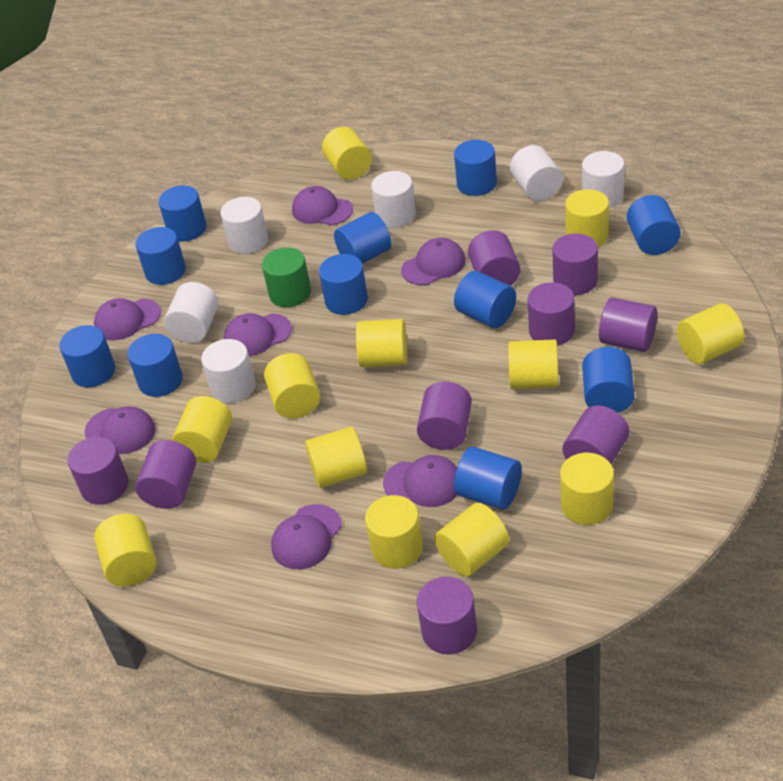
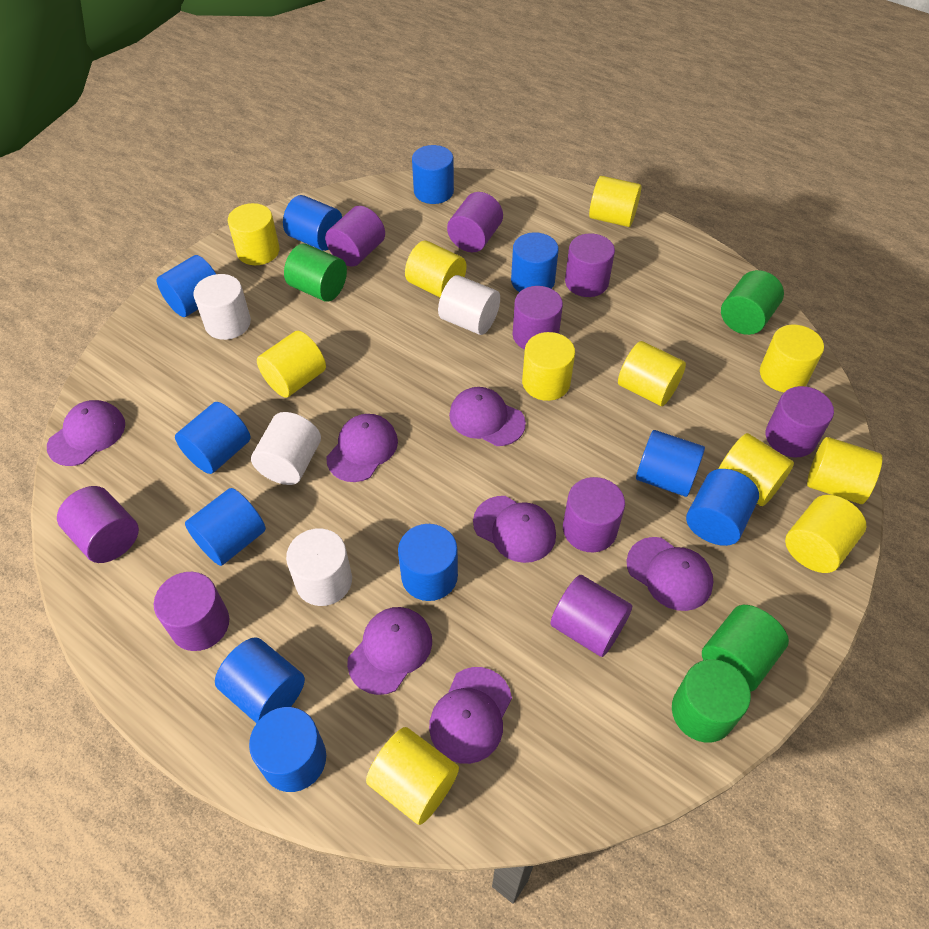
green cylinder: 1 -> 4
white cylinder: 6 -> 4
yellow cylinder: 12 -> 11

